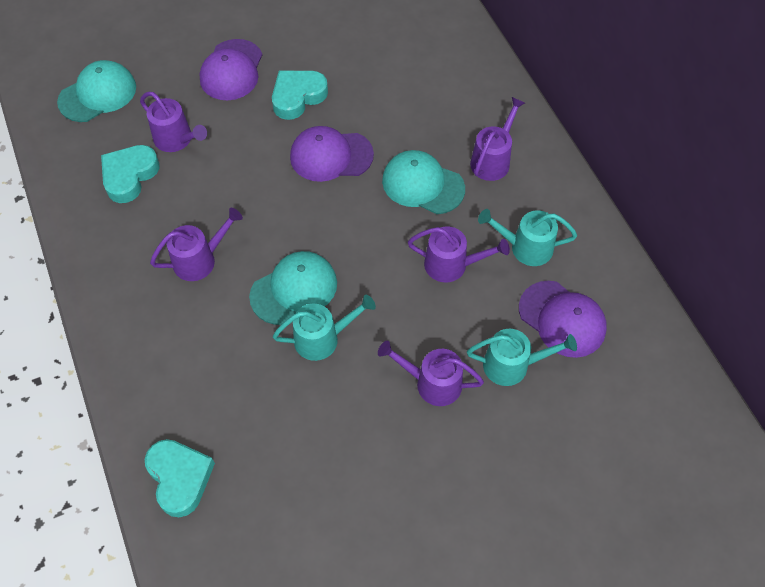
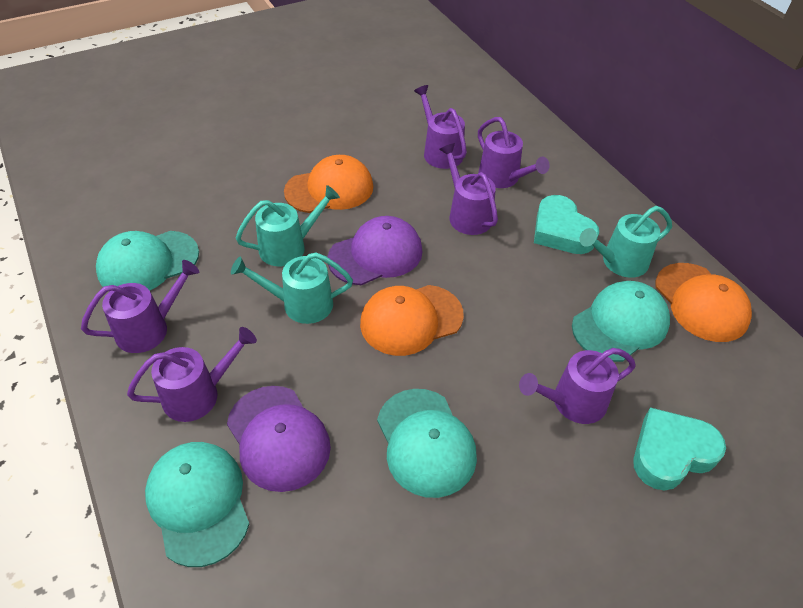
orange cap: 0 -> 3
purple cap: 3 -> 2
purple watering can: 5 -> 6
turquoise cap: 3 -> 4
turquoise heart: 3 -> 2

